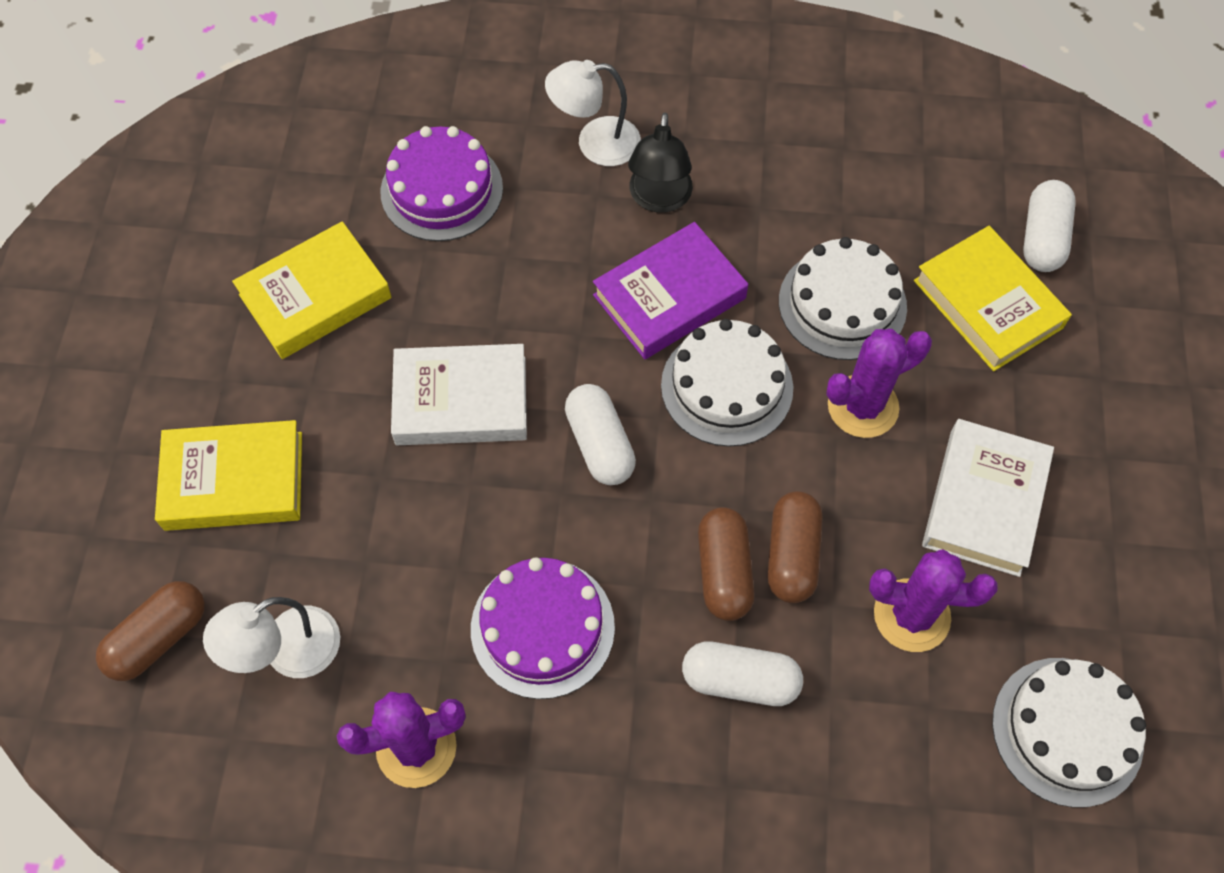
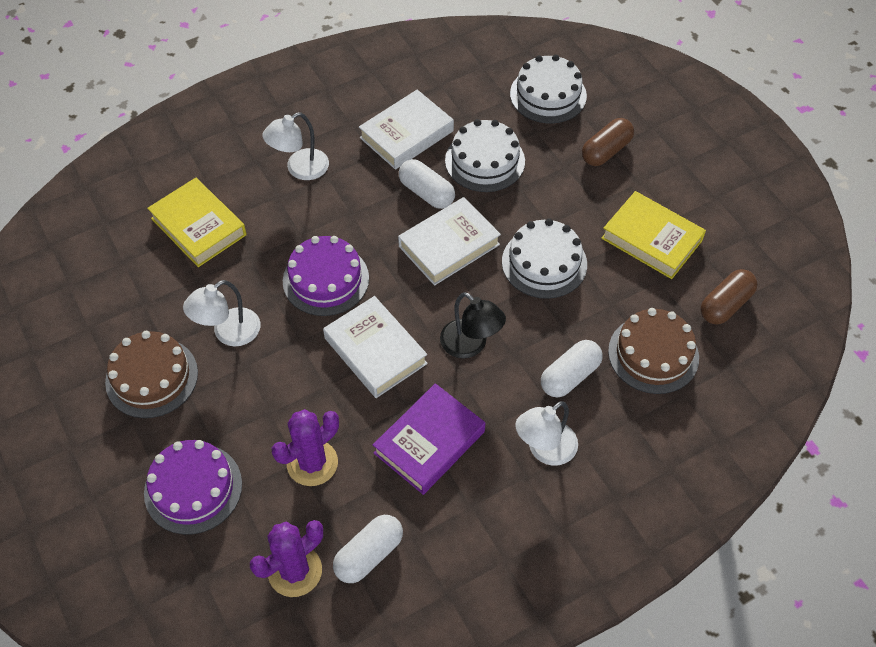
brown cake: 0 -> 2
brown capsule: 3 -> 2
purple cactus: 3 -> 2
white book: 2 -> 3
white lamp: 2 -> 3
yellow book: 3 -> 2

